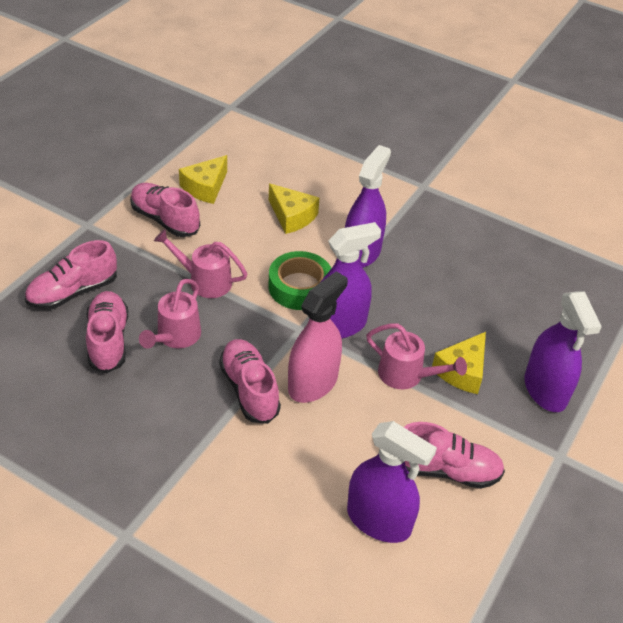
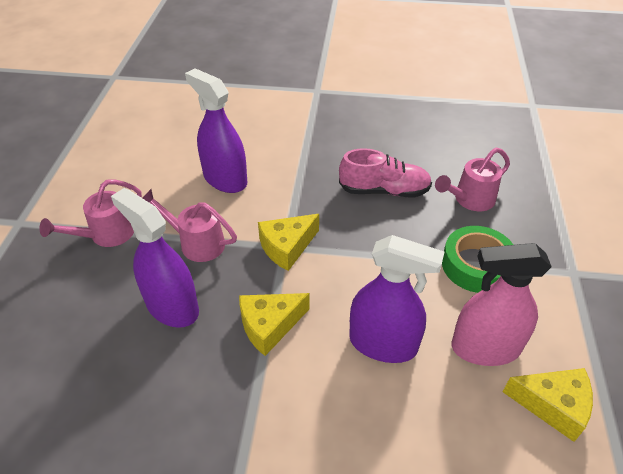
pink shoe: 5 -> 1
purple spray bottle: 4 -> 3

